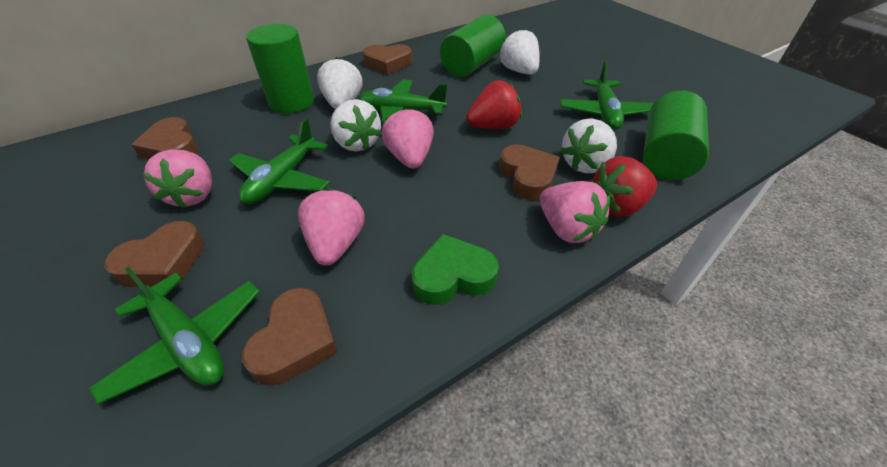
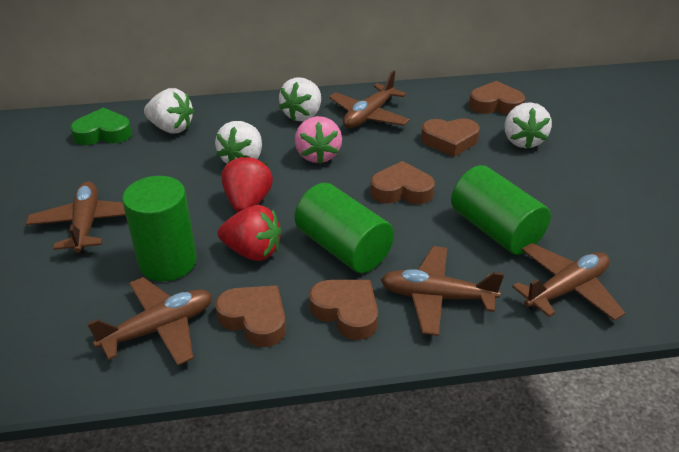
brown plane: 0 -> 5
green plane: 4 -> 0
pink strawberry: 4 -> 1

